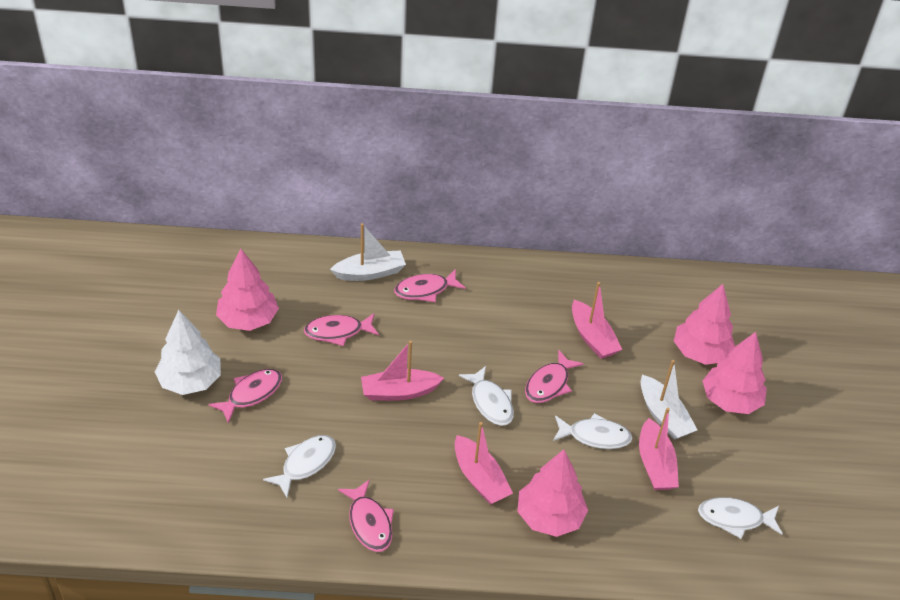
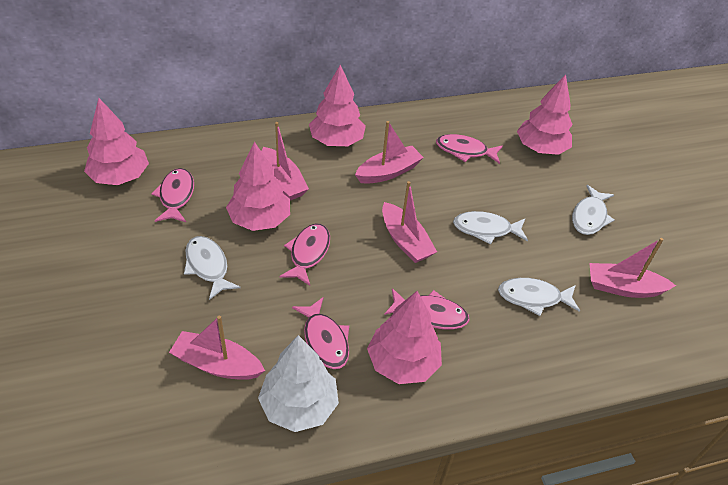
pink boat: 4 -> 5
pink tree: 4 -> 5
white boat: 2 -> 0

